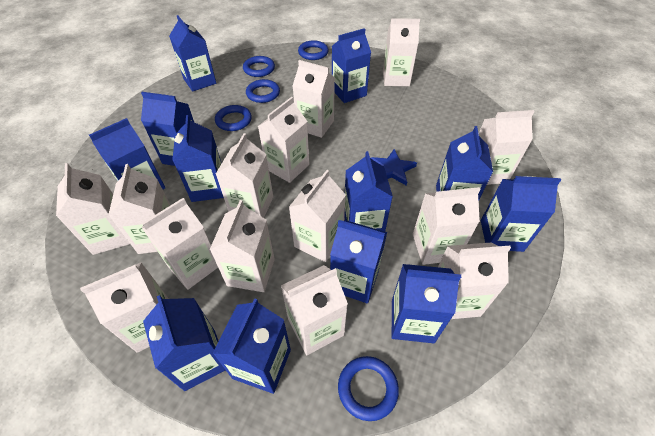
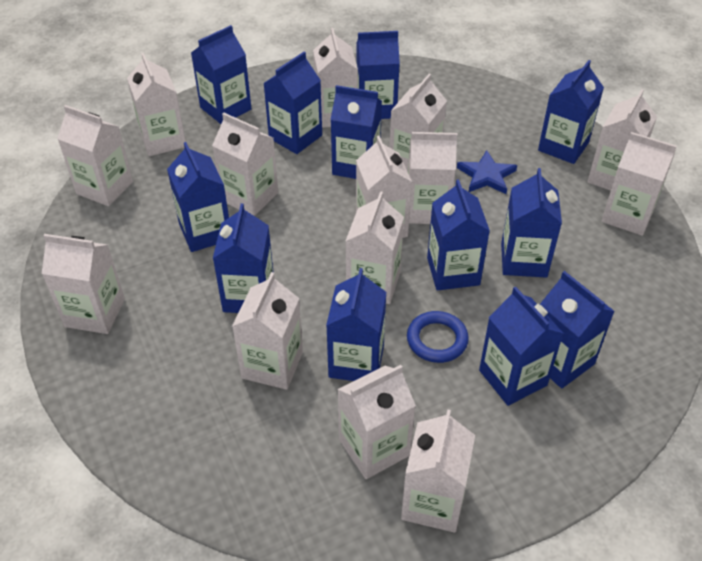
blue ring: 5 -> 1

